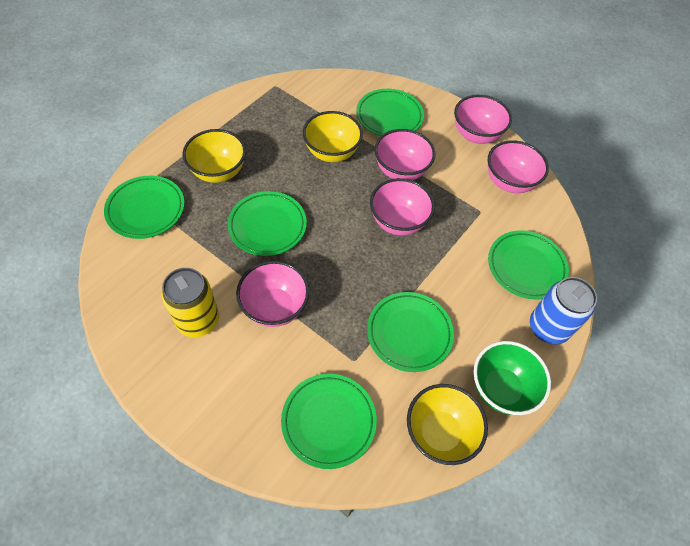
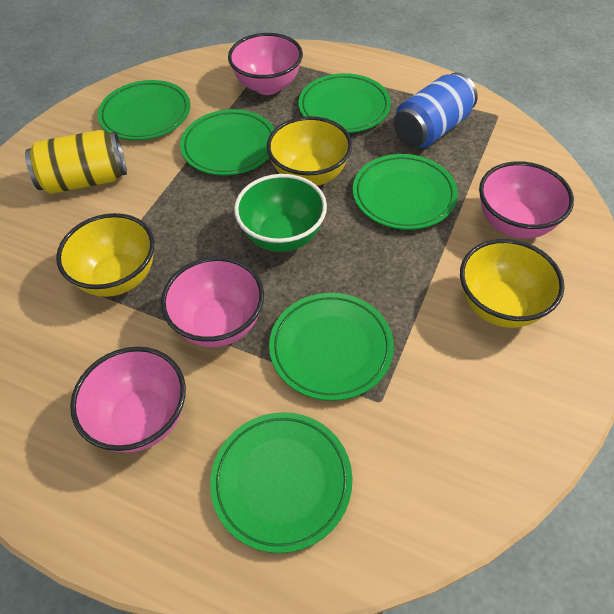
pink bowl: 5 -> 4

